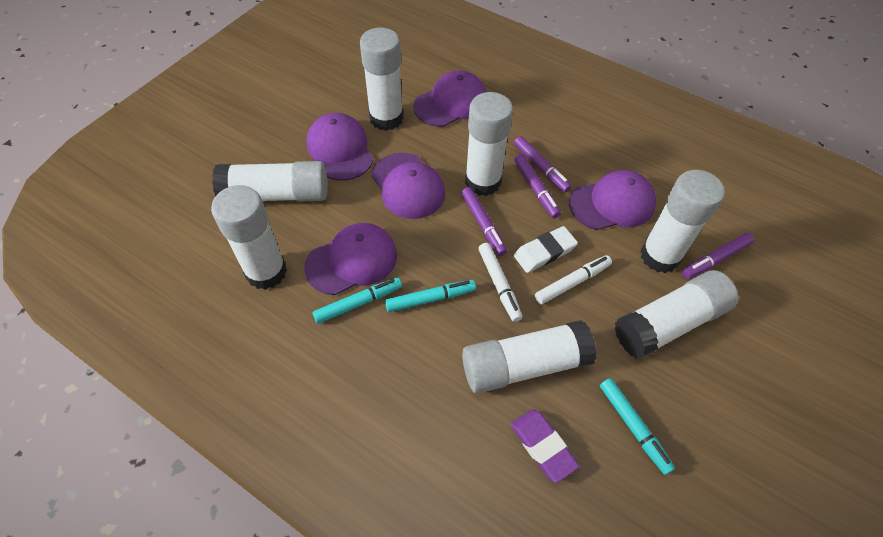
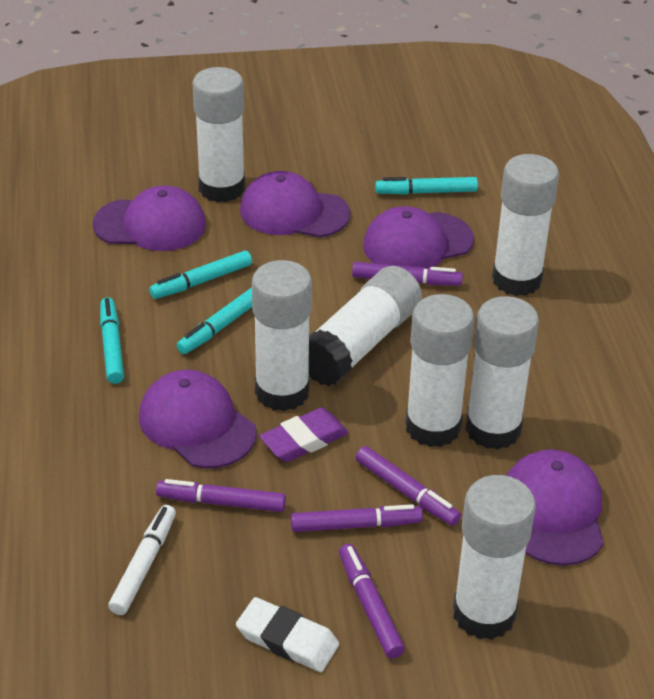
purple marker: 4 -> 5
turquoise marker: 3 -> 4
white marker: 2 -> 1

